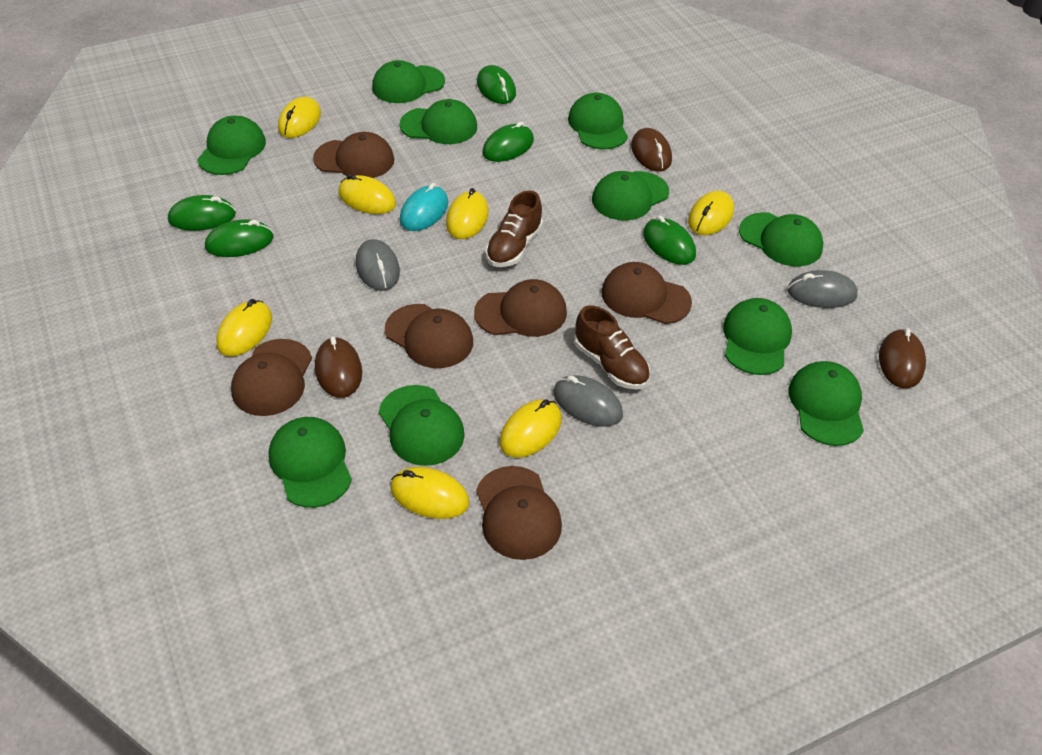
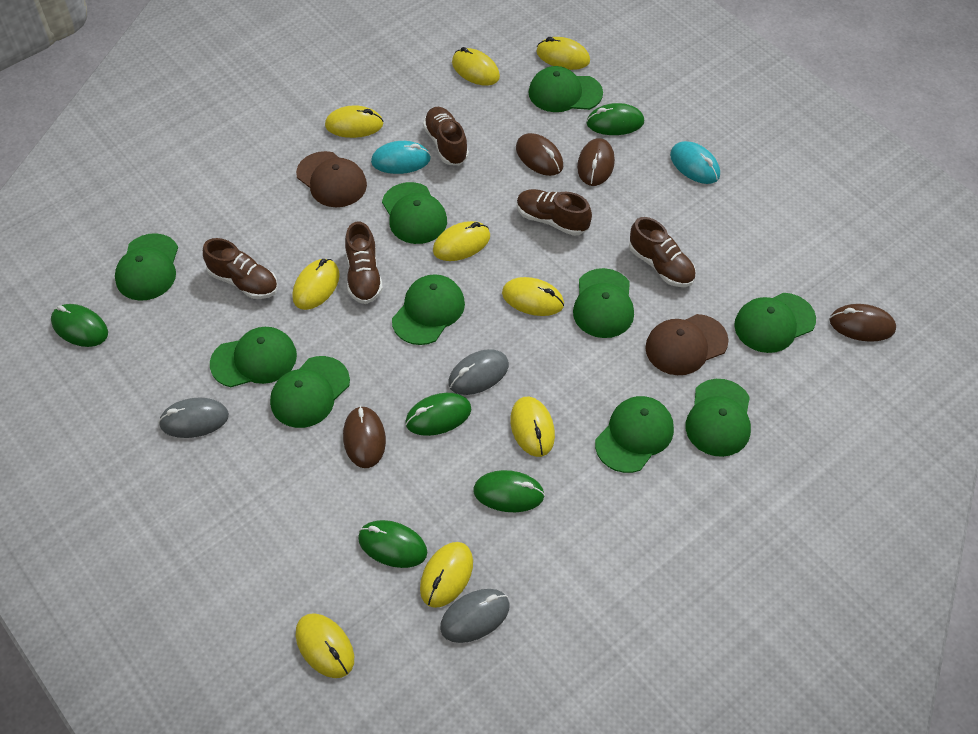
brown cap: 6 -> 2
brown mouse: 3 -> 4
brown shoe: 2 -> 5
turquoise mouse: 1 -> 2
yellow mouse: 7 -> 9

